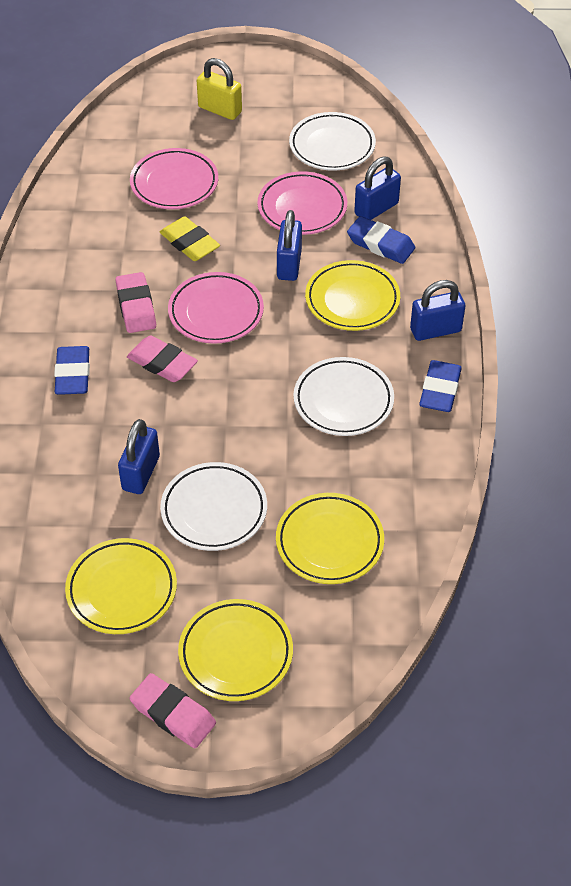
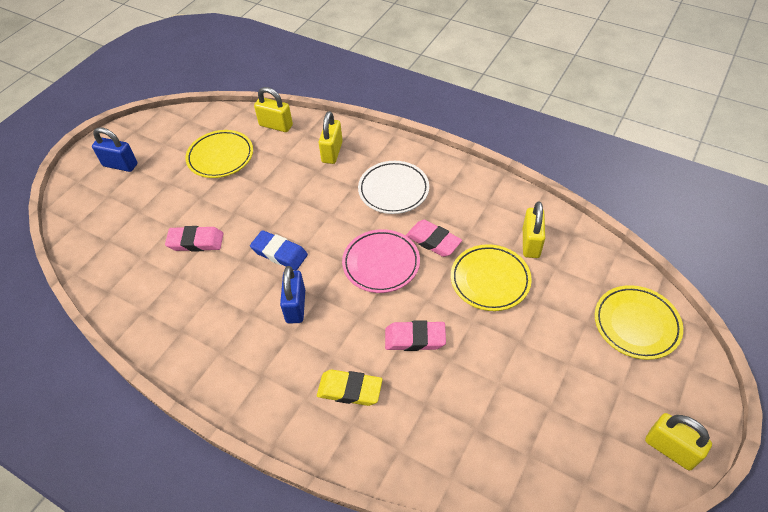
blue eraser: 3 -> 1
blue padlock: 4 -> 2
pink plate: 3 -> 1
white plate: 3 -> 1
yellow padlock: 1 -> 4
yellow plate: 4 -> 3

